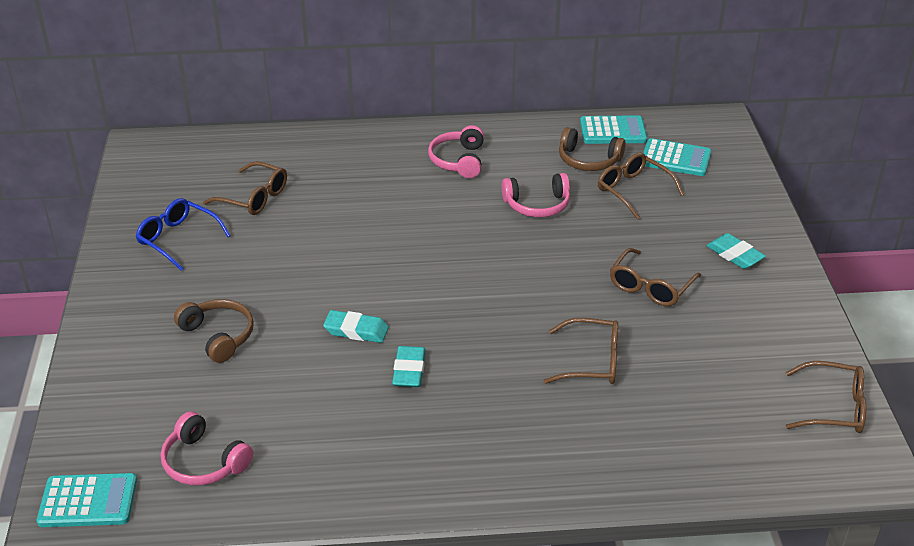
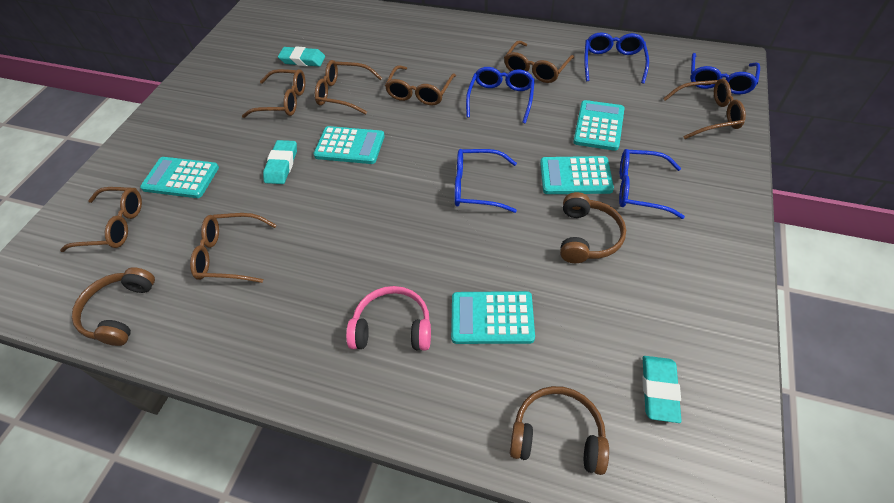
blue glasses: 1 -> 5
brown glasses: 5 -> 7
brown headphones: 2 -> 3
pink headphones: 3 -> 1
turquoise calculator: 3 -> 5

